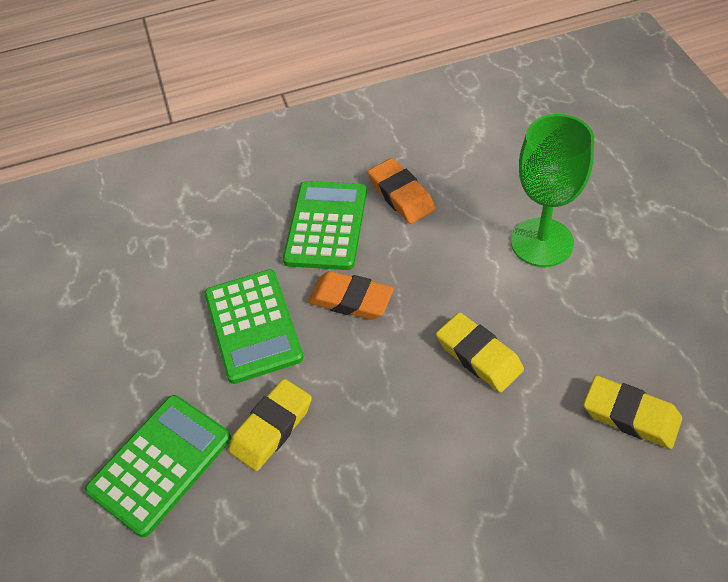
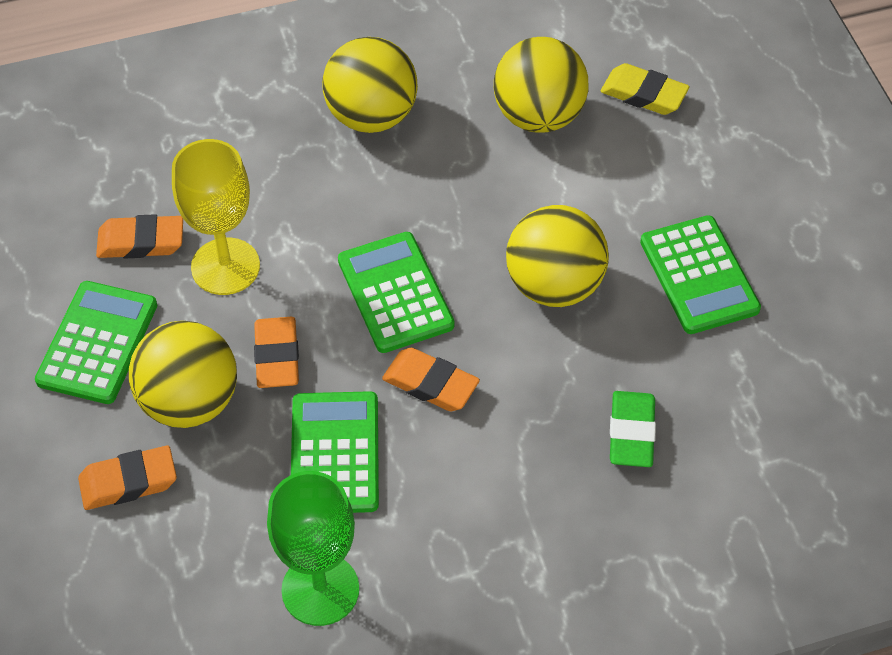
green calculator: 3 -> 4
green eraser: 0 -> 1
orange eraser: 2 -> 4
yellow ball: 0 -> 4
yellow eraser: 3 -> 1
yellow goblet: 0 -> 1

